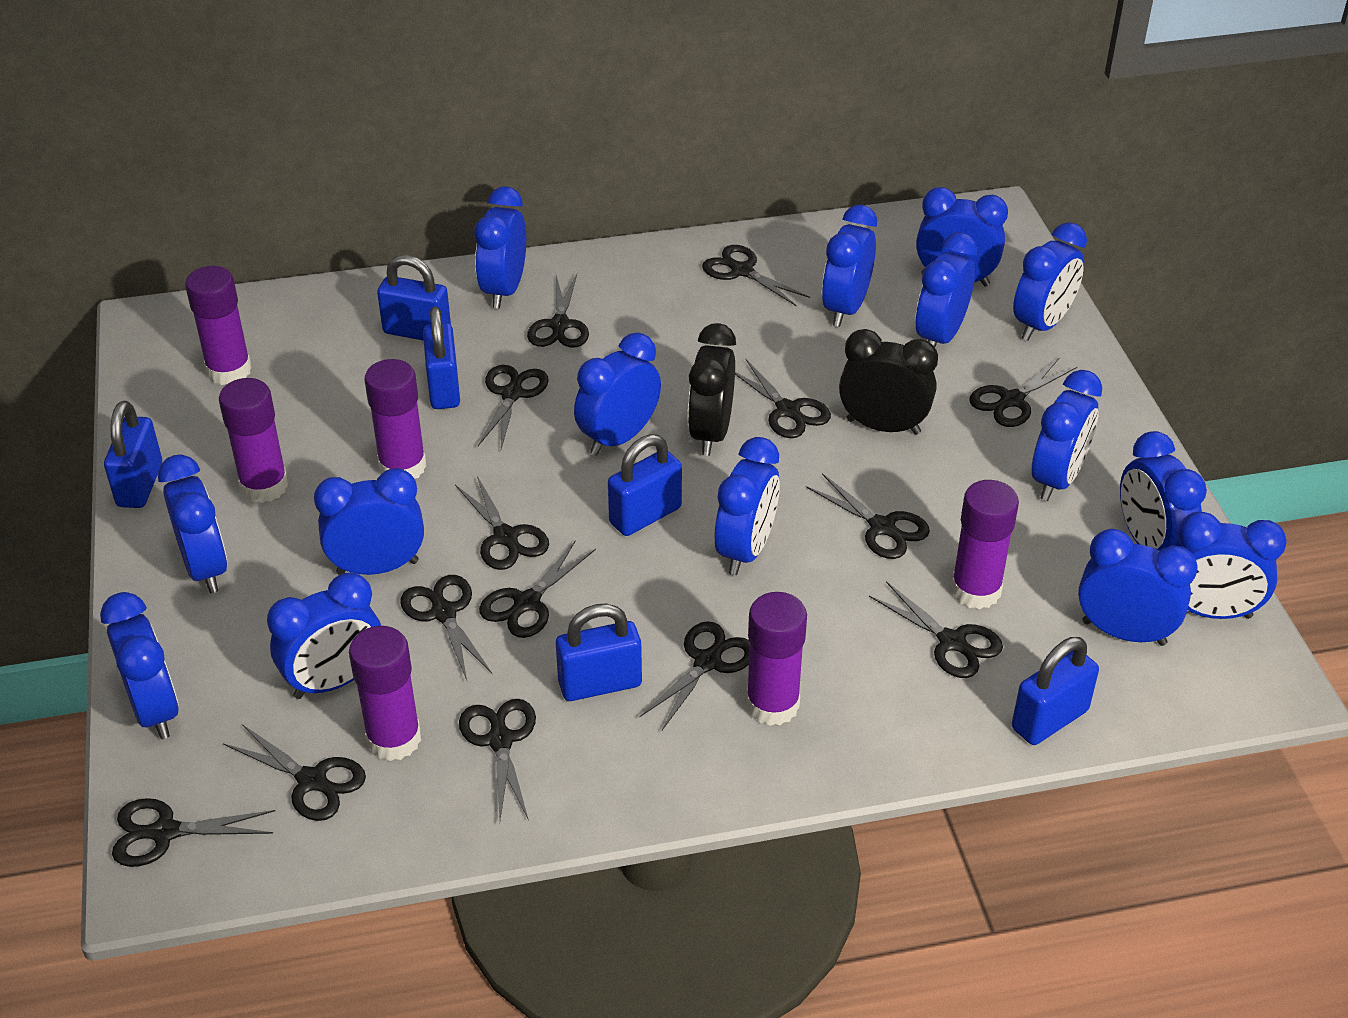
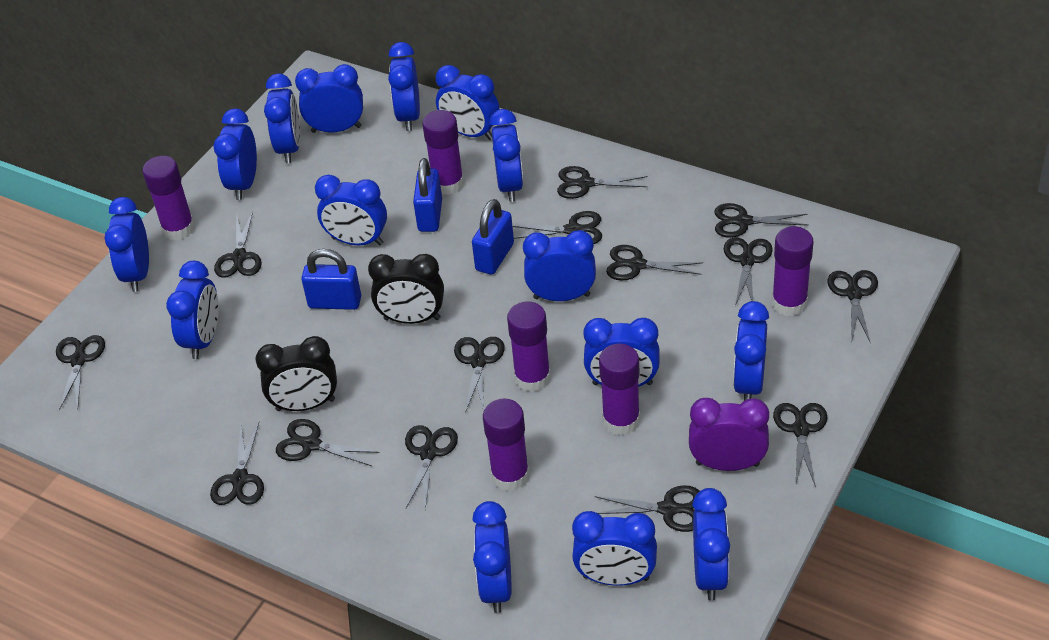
blue padlock: 6 -> 3
purple clock: 0 -> 1

